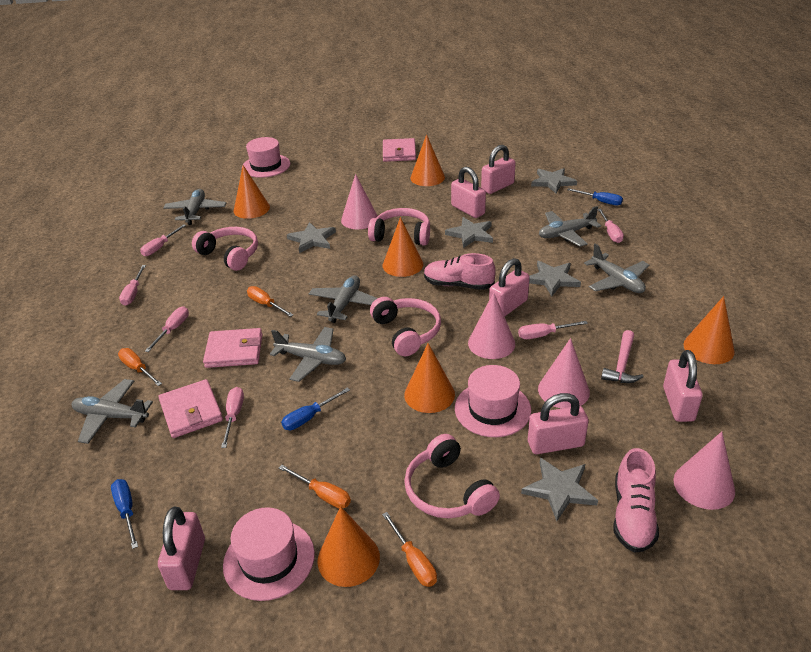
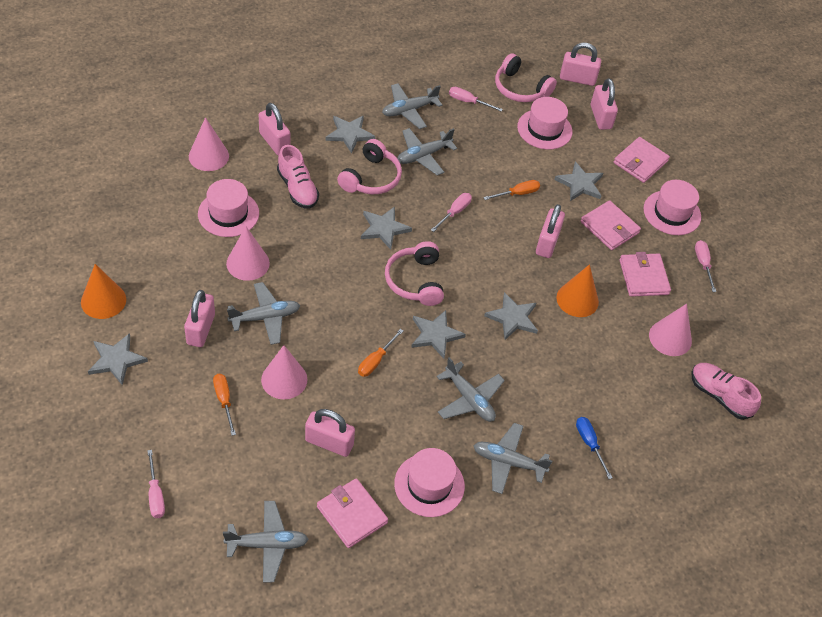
blue screwdriver: 3 -> 1
grey star: 5 -> 6
orange cone: 6 -> 2
orange screwdriver: 4 -> 3
pink hammer: 1 -> 0
pink hat: 3 -> 4
pink headphones: 4 -> 3
pink screwdriver: 6 -> 4
pink wallet: 3 -> 4

